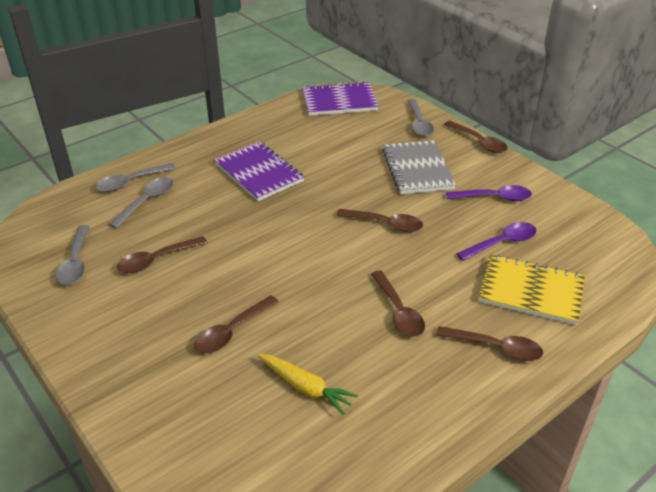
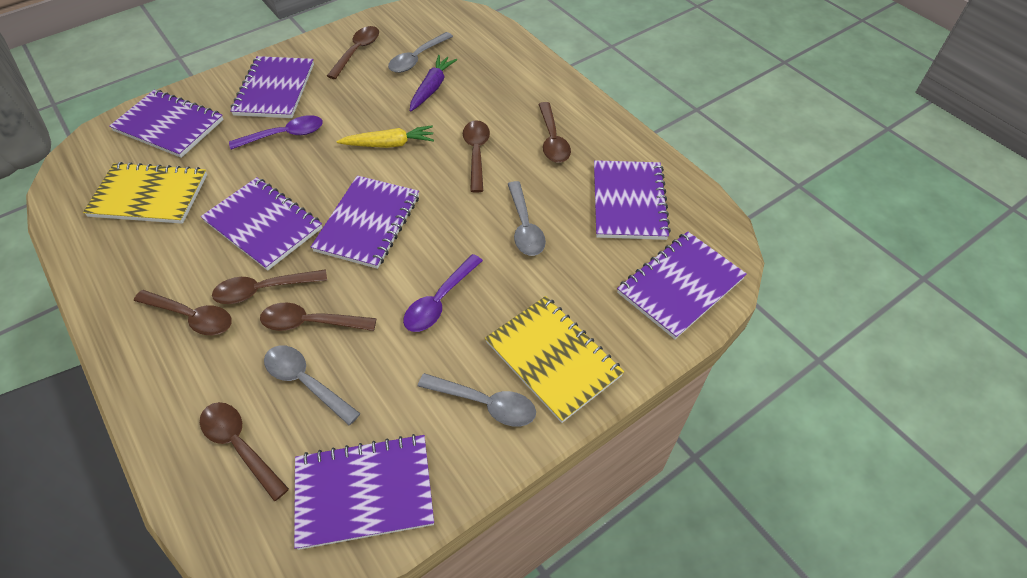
brown spoon: 6 -> 7
grey notebook: 1 -> 0
purple carrot: 0 -> 1
purple notebook: 2 -> 7
yellow notebook: 1 -> 2

